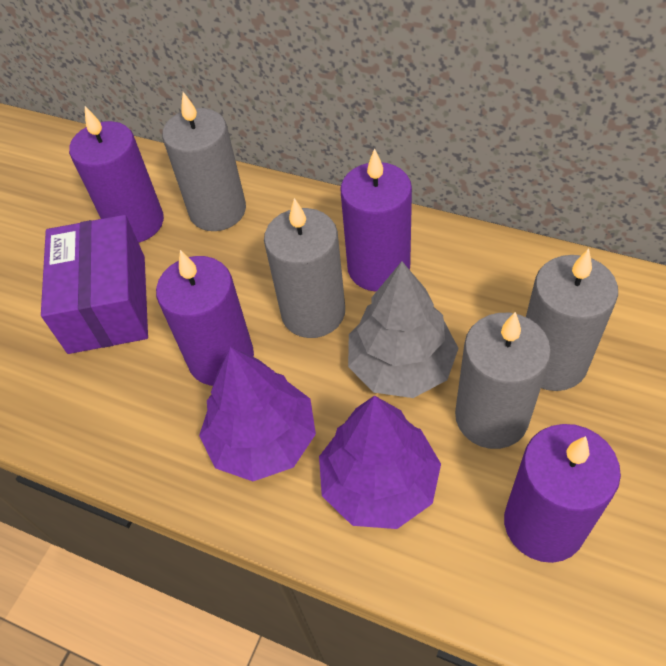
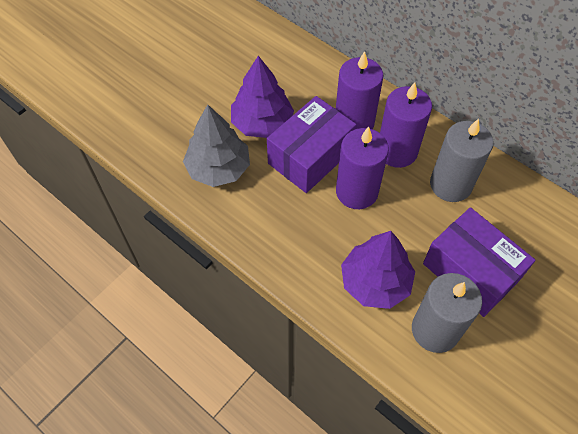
grey candle: 4 -> 2
purple box: 1 -> 2
purple candle: 4 -> 3

